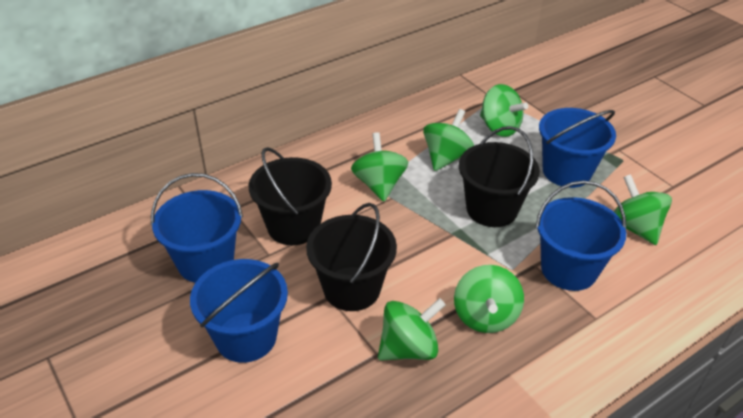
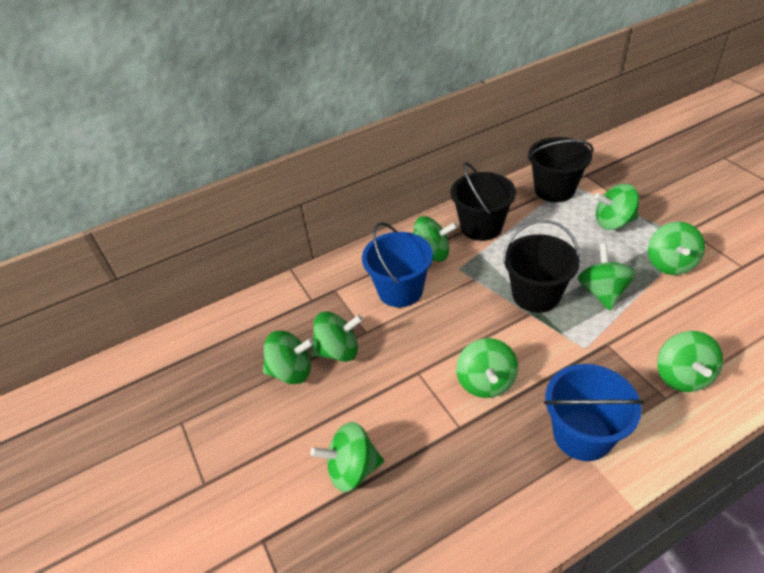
blue bucket: 4 -> 2
green spinning top: 6 -> 9

